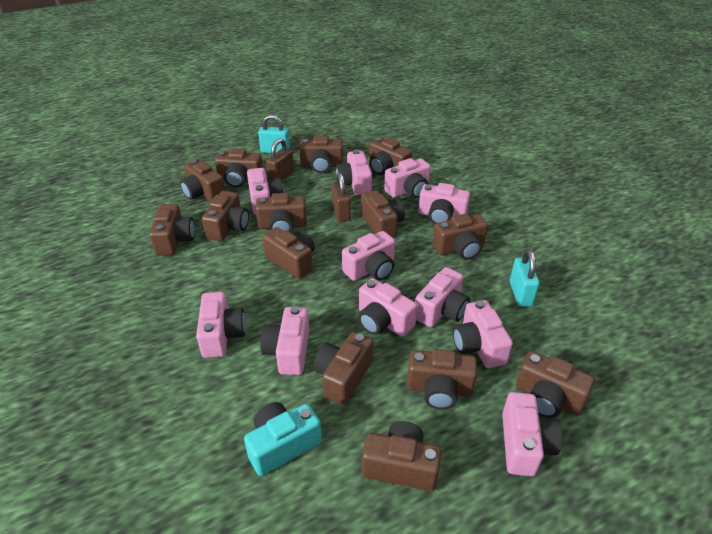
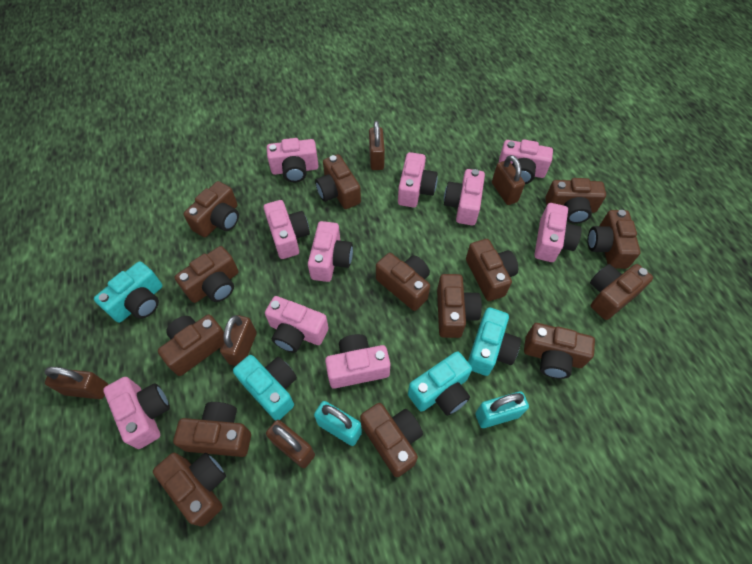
brown padlock: 2 -> 5
pink camera: 11 -> 10
turquoise camera: 1 -> 4

